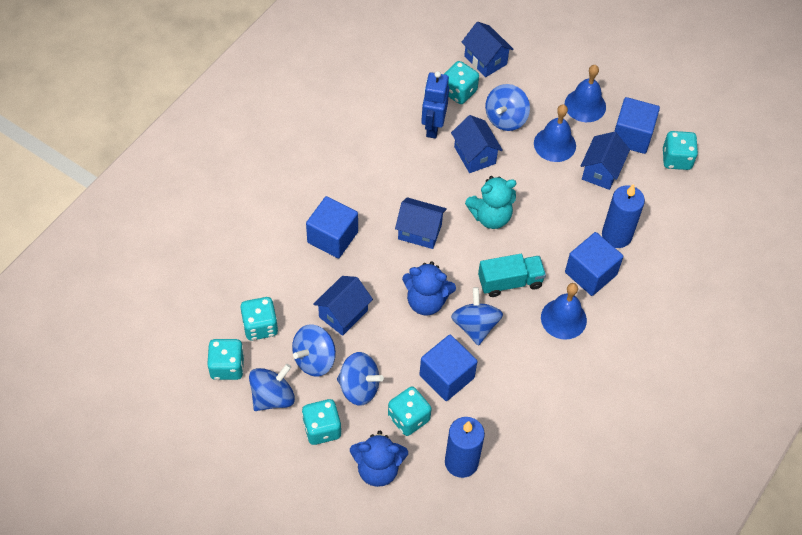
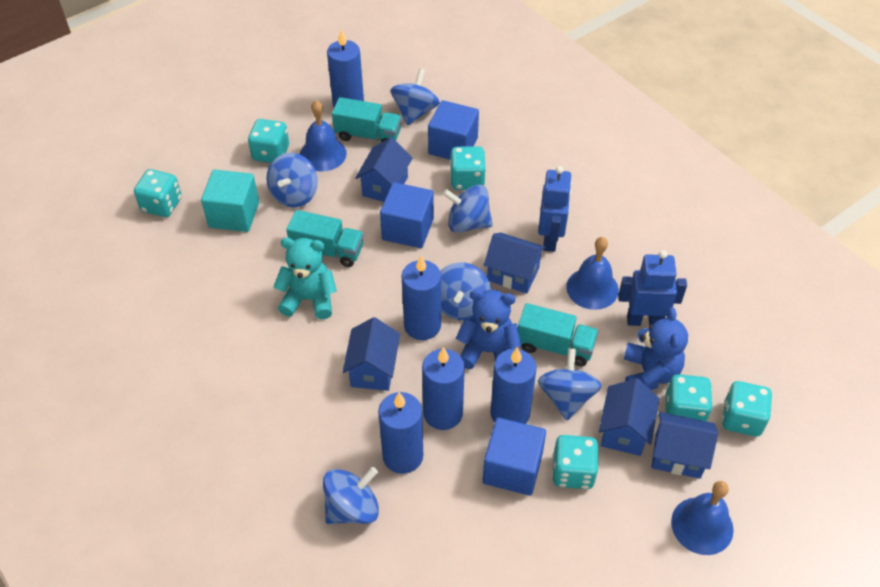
blue candle: 2 -> 5
blue cube: 4 -> 3
blue robot: 1 -> 2
blue spinning top: 5 -> 6
turquoise cube: 0 -> 1
turquoise truck: 1 -> 3

